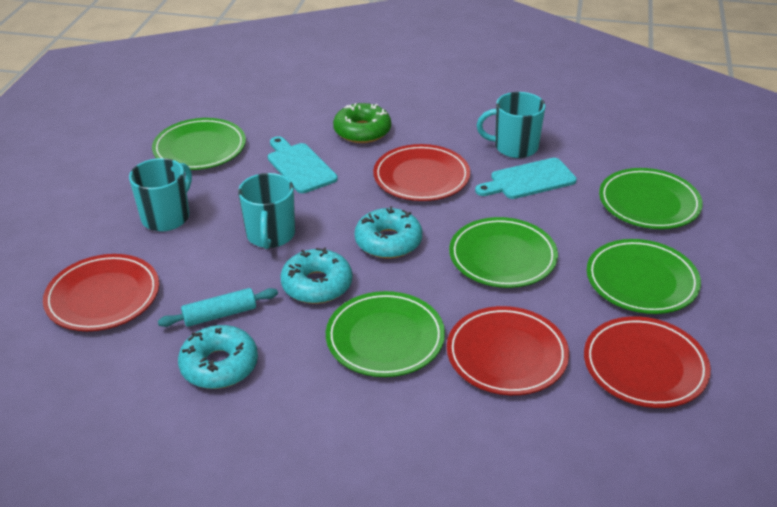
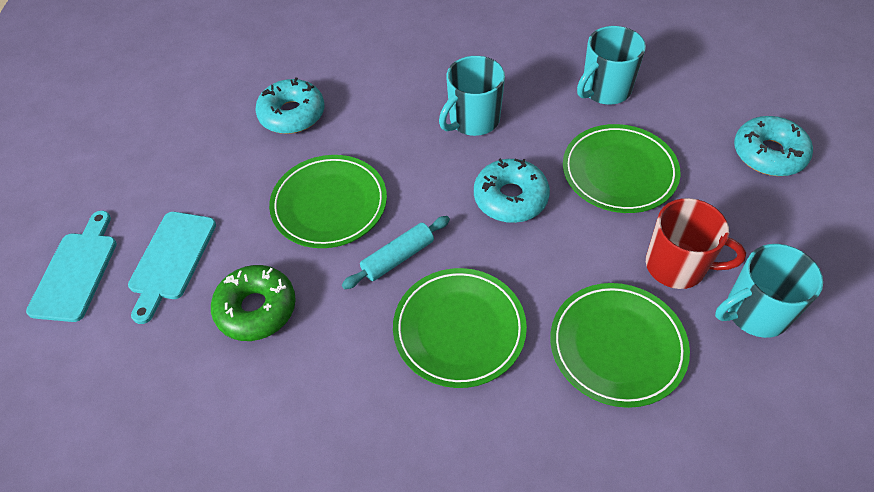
green plate: 5 -> 4
red mug: 0 -> 1
red plate: 4 -> 0

